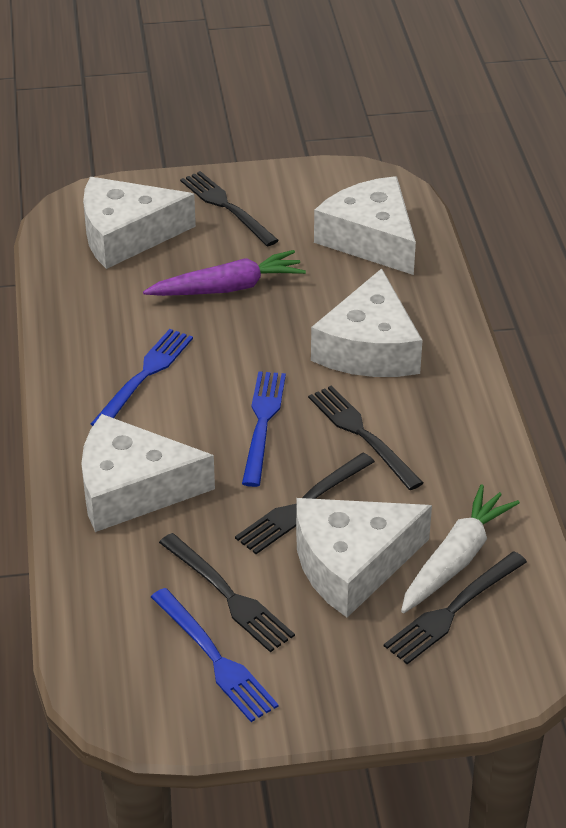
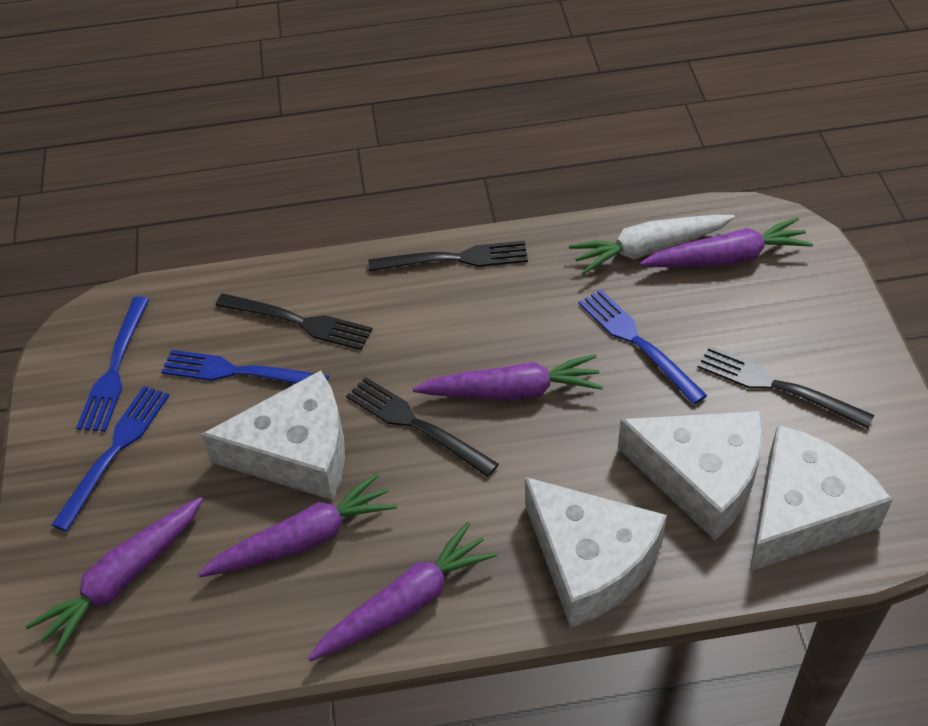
black fork: 5 -> 4
blue fork: 3 -> 4
purple carrot: 1 -> 5
white cheese: 5 -> 4

